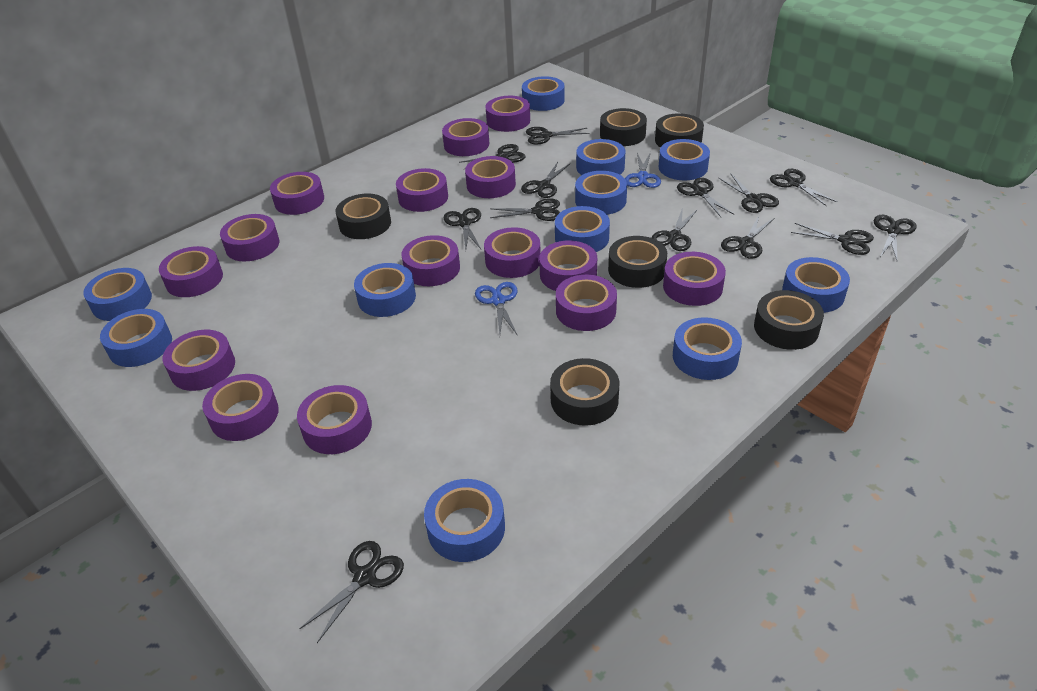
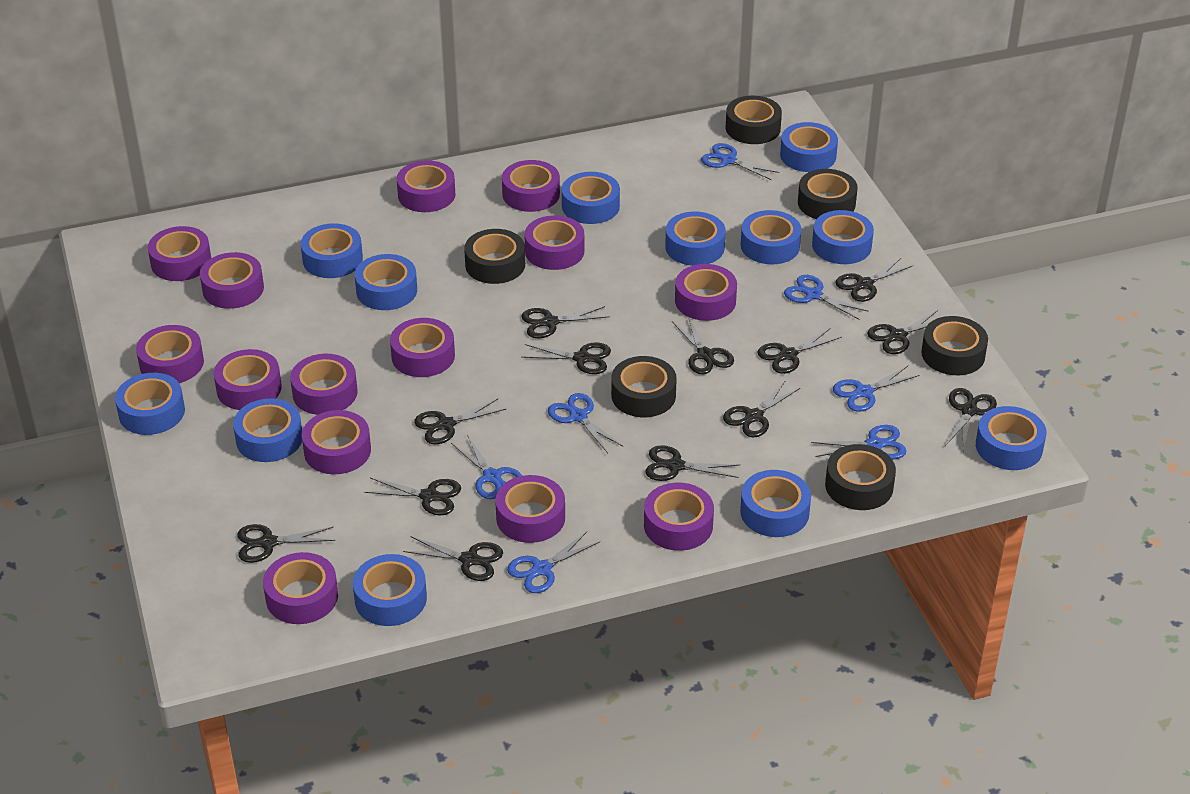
blue scissors: 2 -> 7
blue tape: 11 -> 12
purple tape: 15 -> 14

